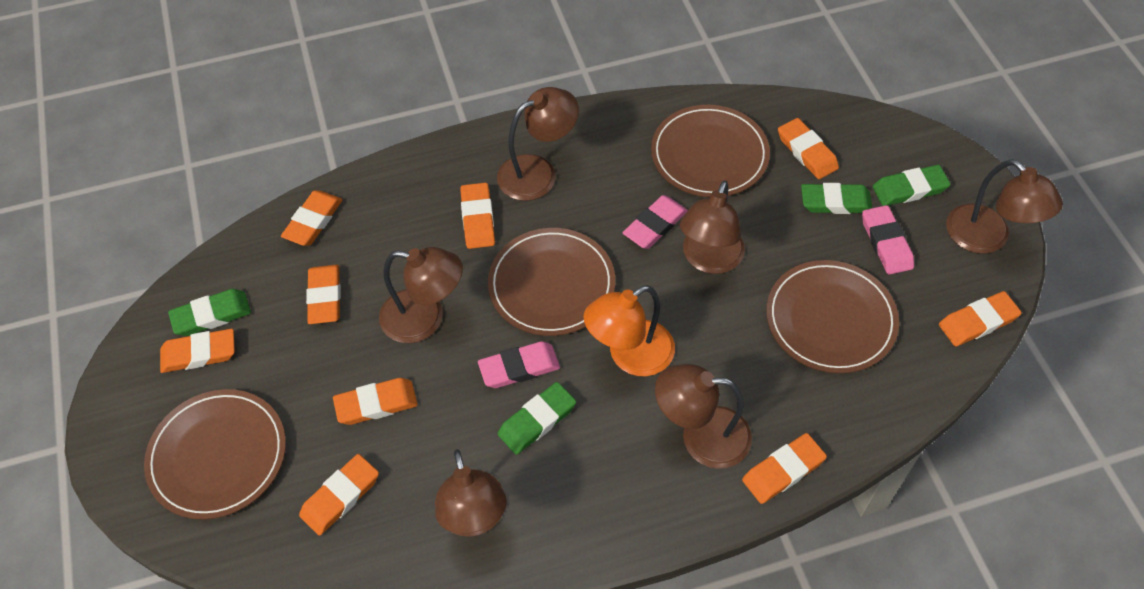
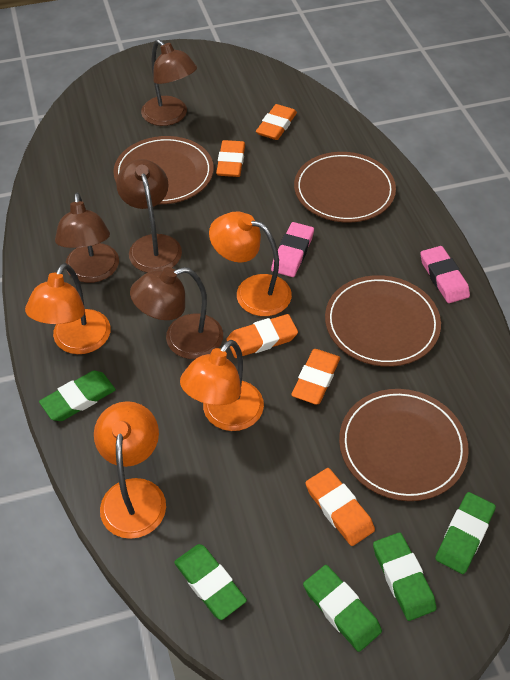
brown lamp: 6 -> 4
green eraser: 4 -> 5
orange eraser: 9 -> 5
orange lamp: 1 -> 4
pink eraser: 3 -> 2

